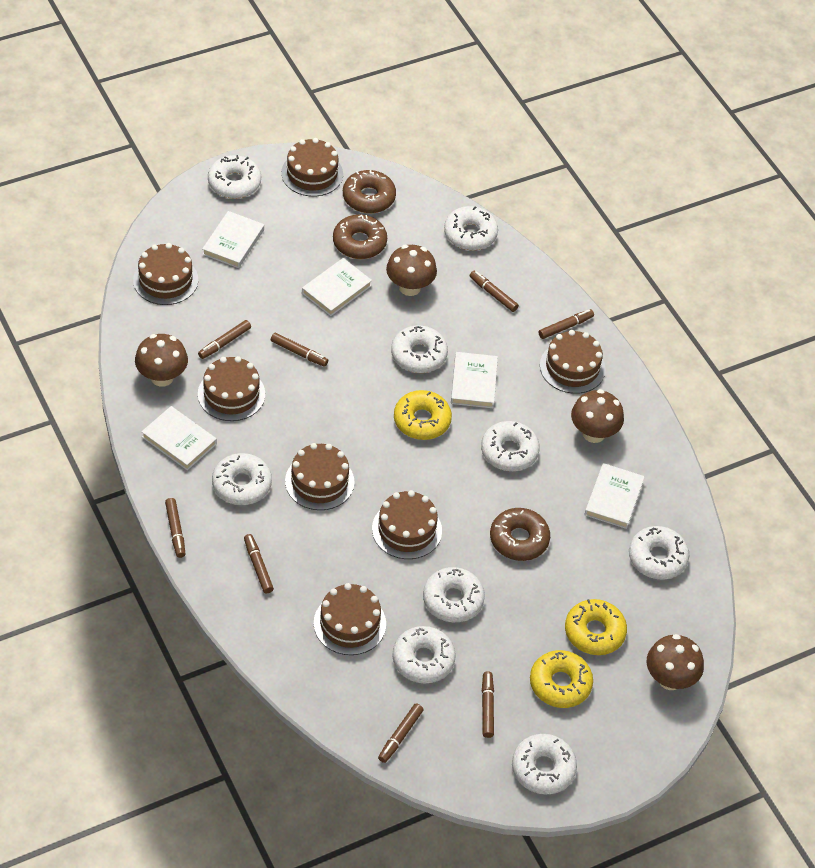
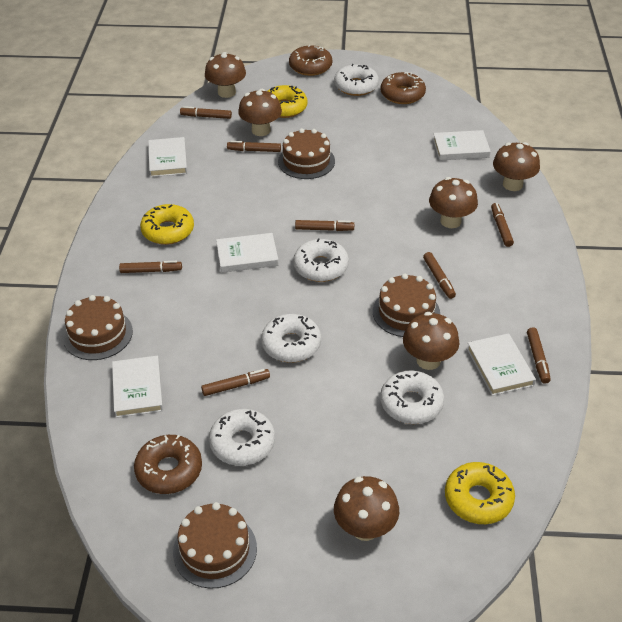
brown cake: 7 -> 4
brown mushroom: 4 -> 6
white donut: 9 -> 5

